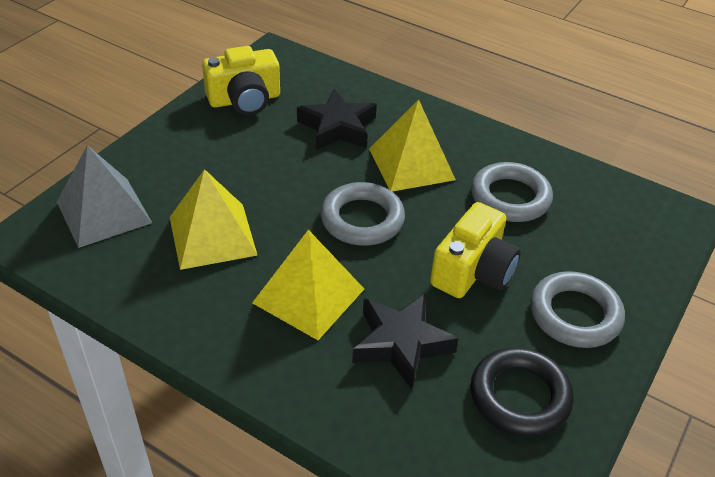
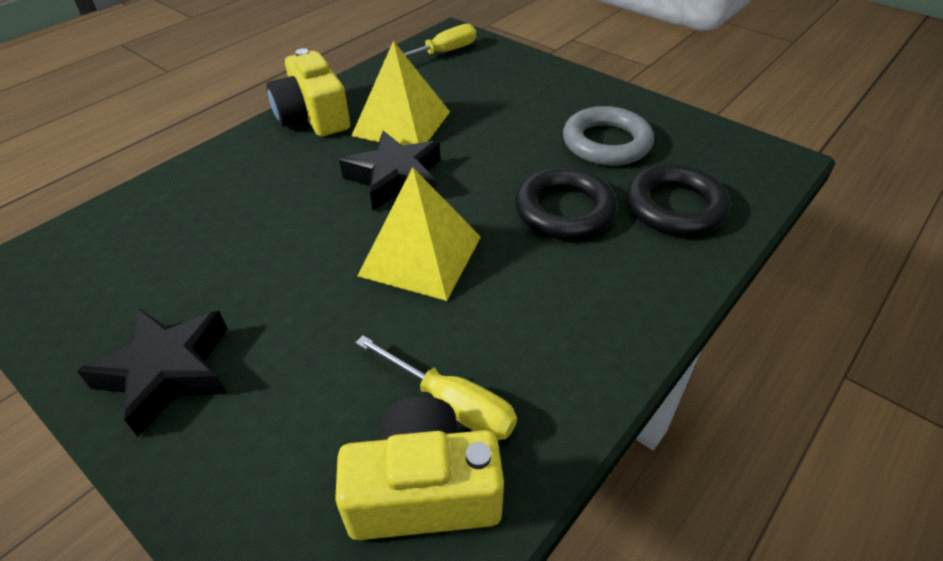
black ring: 1 -> 2
grey pyramid: 1 -> 0
grey ring: 3 -> 1
yellow pyramid: 3 -> 2
yellow screwdriver: 0 -> 2

